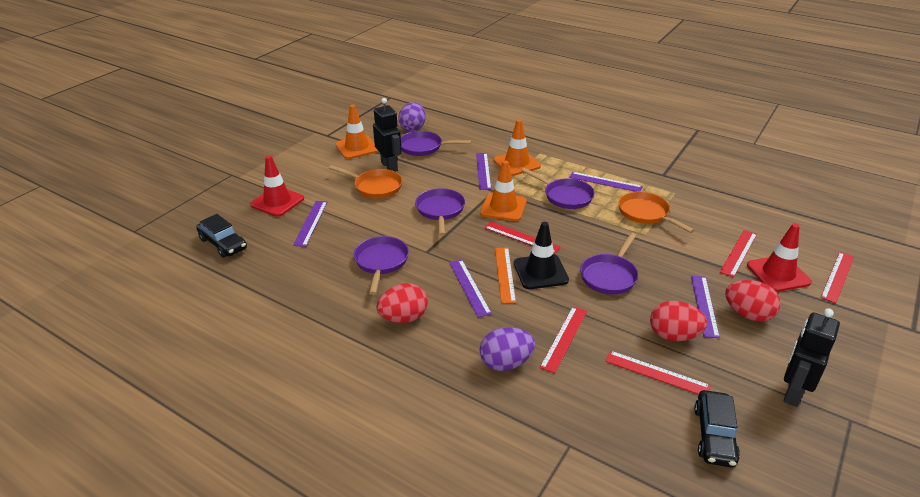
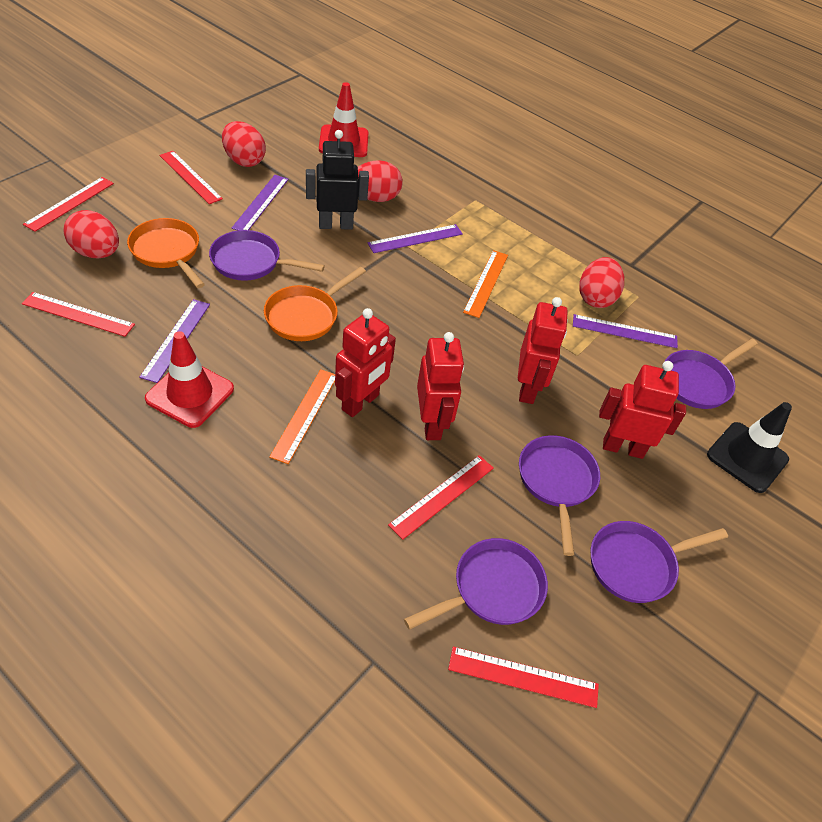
black car: 2 -> 0
black robot: 2 -> 1
orange ruler: 1 -> 2
orange traffic cone: 3 -> 0
purple egg: 2 -> 0
purple ruler: 5 -> 4
red egg: 3 -> 4
red robot: 0 -> 4

